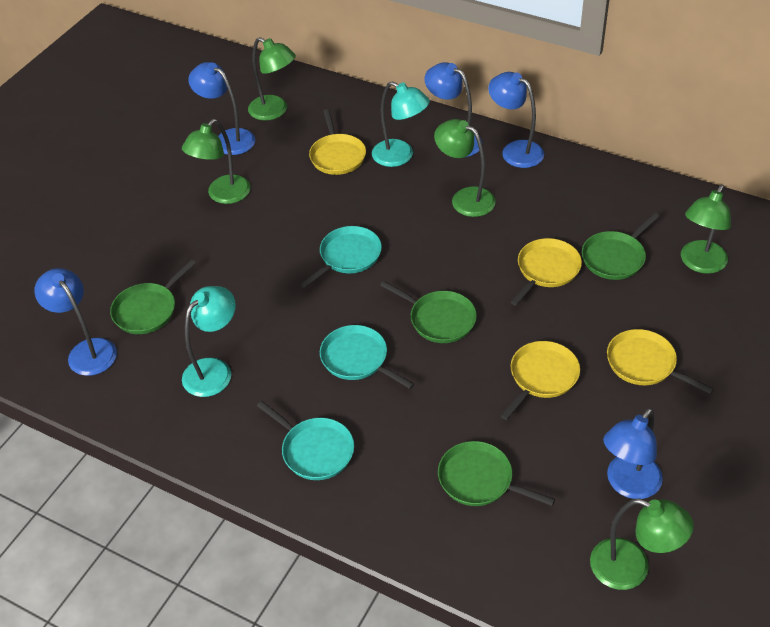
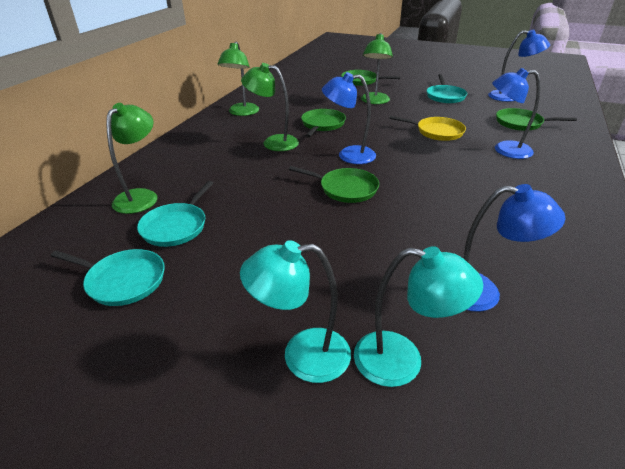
blue lamp: 5 -> 4
green lamp: 5 -> 4
yellow pan: 4 -> 1

